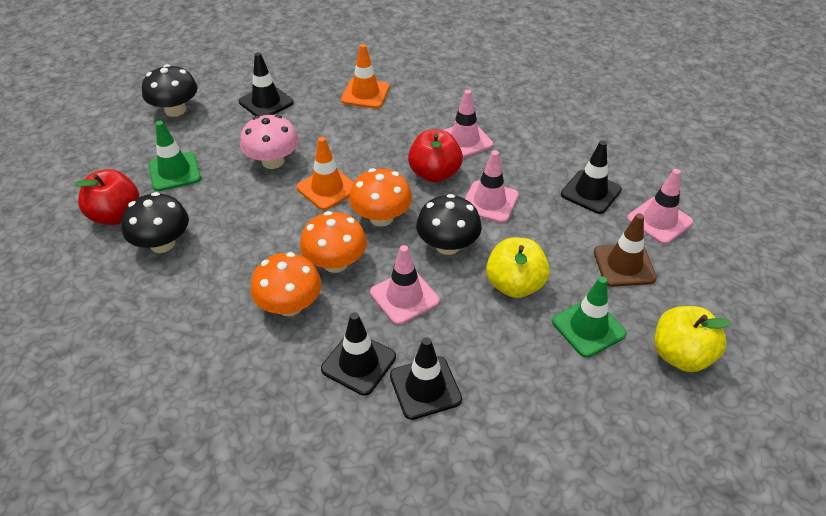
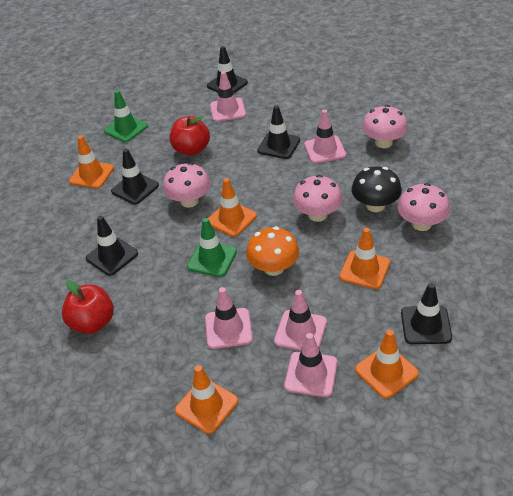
black mushroom: 3 -> 1
black traffic cone: 4 -> 5
brown traffic cone: 1 -> 0
orange mushroom: 3 -> 1
orange traffic cone: 2 -> 5
pink mushroom: 1 -> 4
pink traffic cone: 4 -> 5
yellow apple: 2 -> 0

